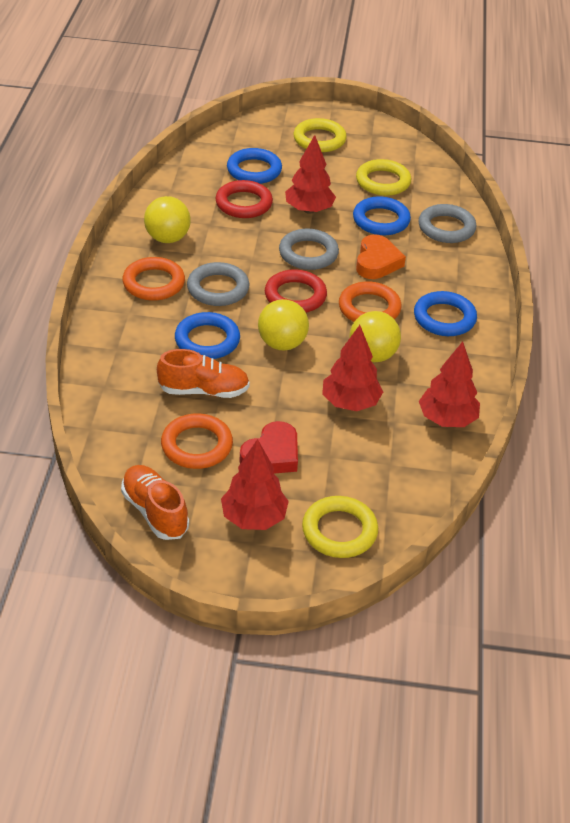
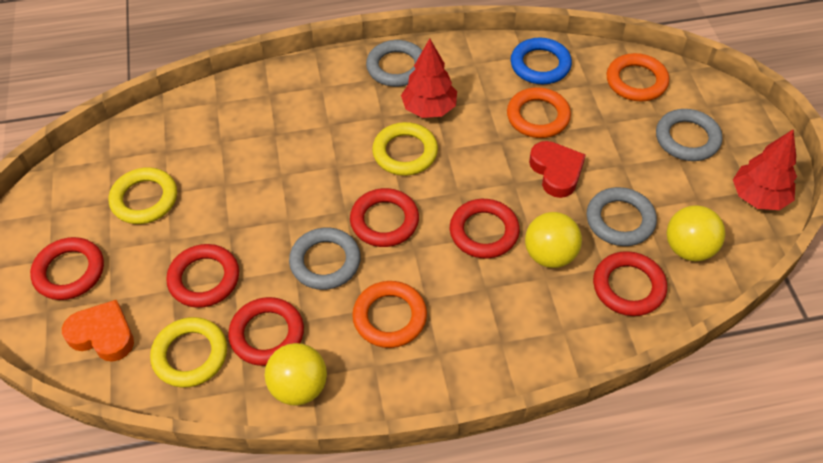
blue ring: 4 -> 1
grey ring: 3 -> 4
orange shoe: 2 -> 0
red ring: 2 -> 6
red tree: 4 -> 2

